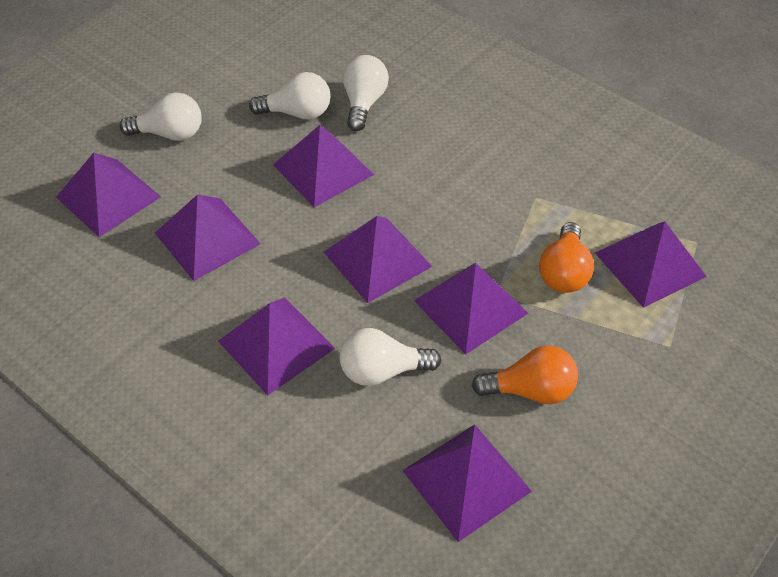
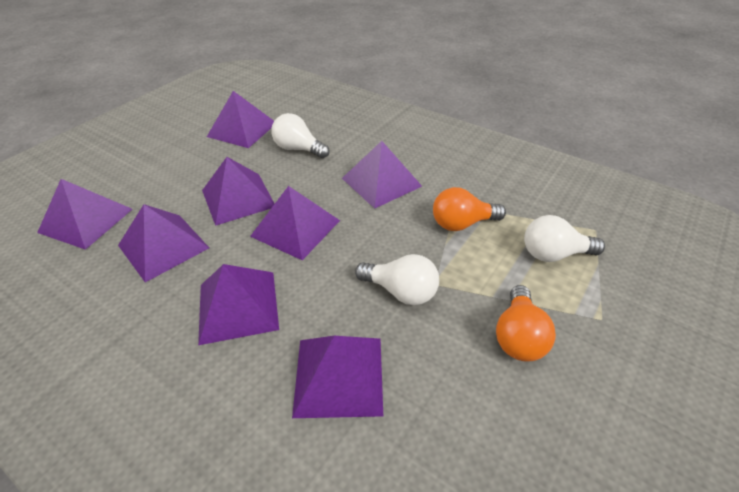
white light bulb: 4 -> 3

